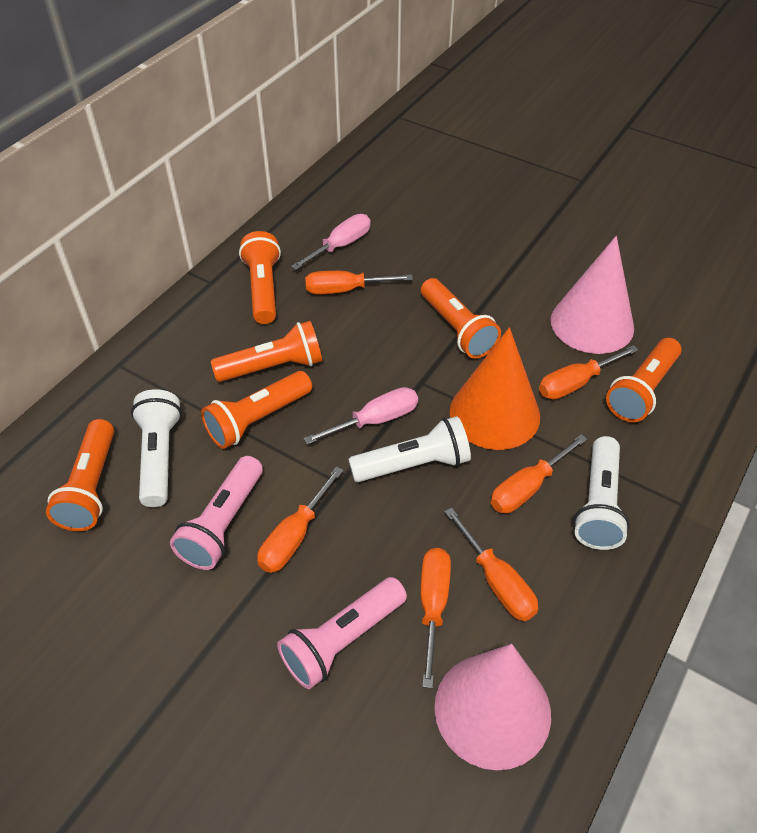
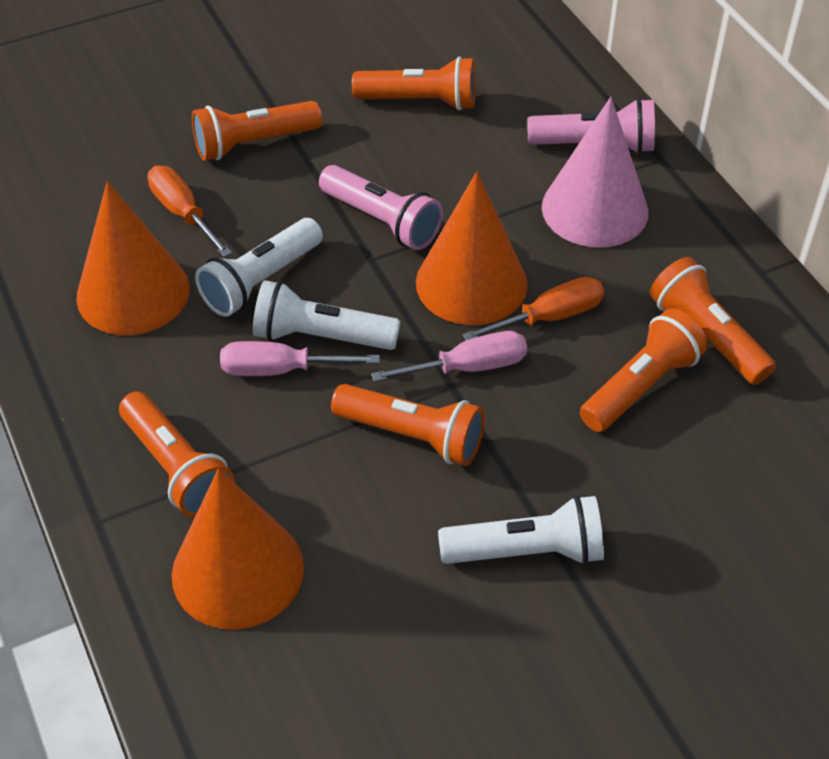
orange cone: 1 -> 3
orange screwdriver: 6 -> 2
pink cone: 2 -> 1

